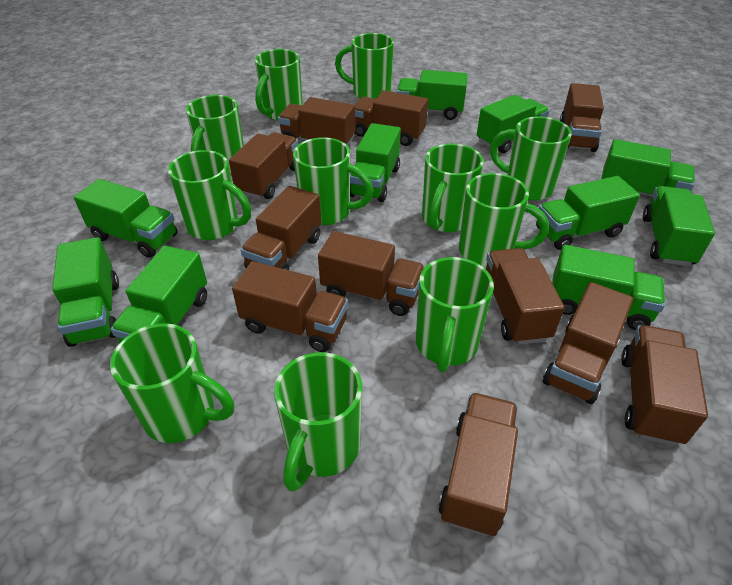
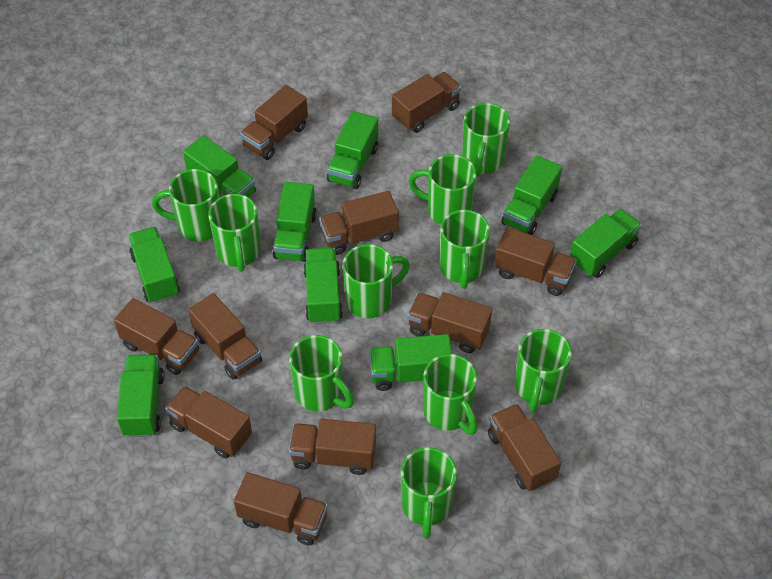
green mug: 11 -> 10
green truck: 10 -> 9

